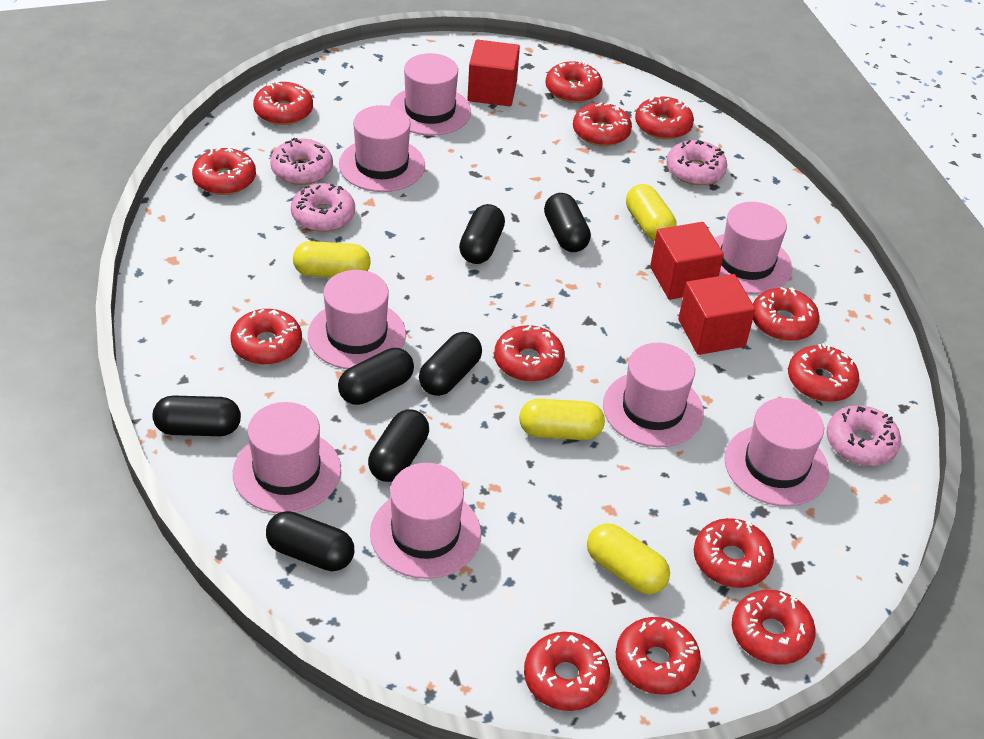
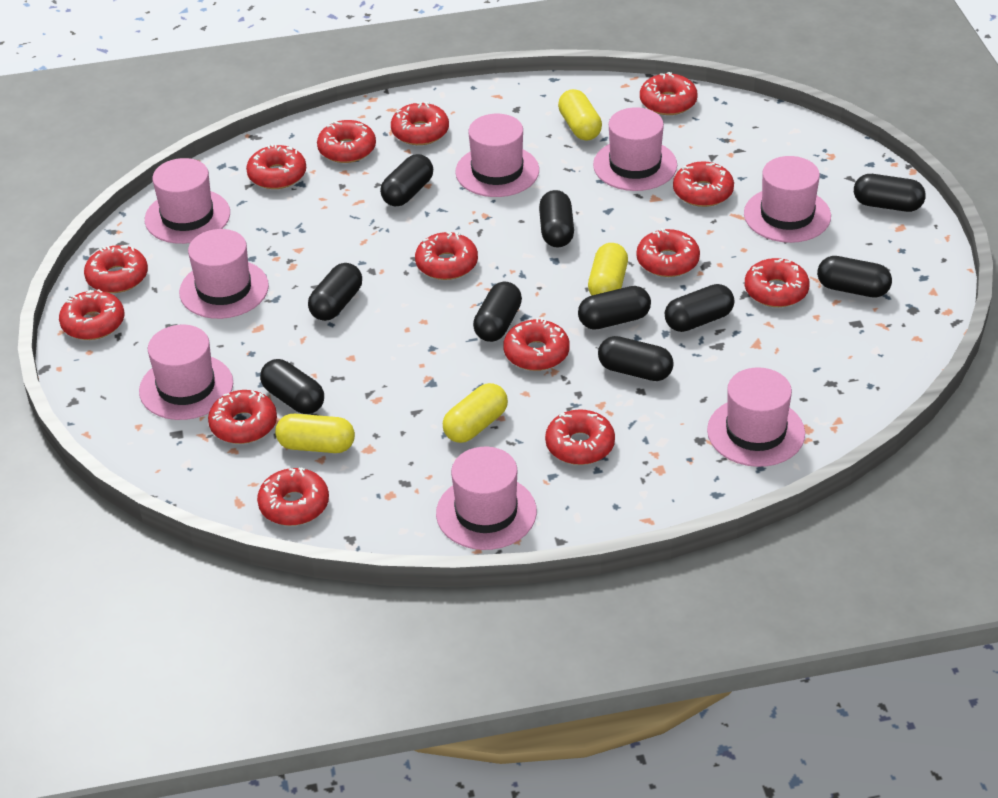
black capsule: 7 -> 10
pink donut: 4 -> 0
red cube: 3 -> 0
red donut: 13 -> 14

